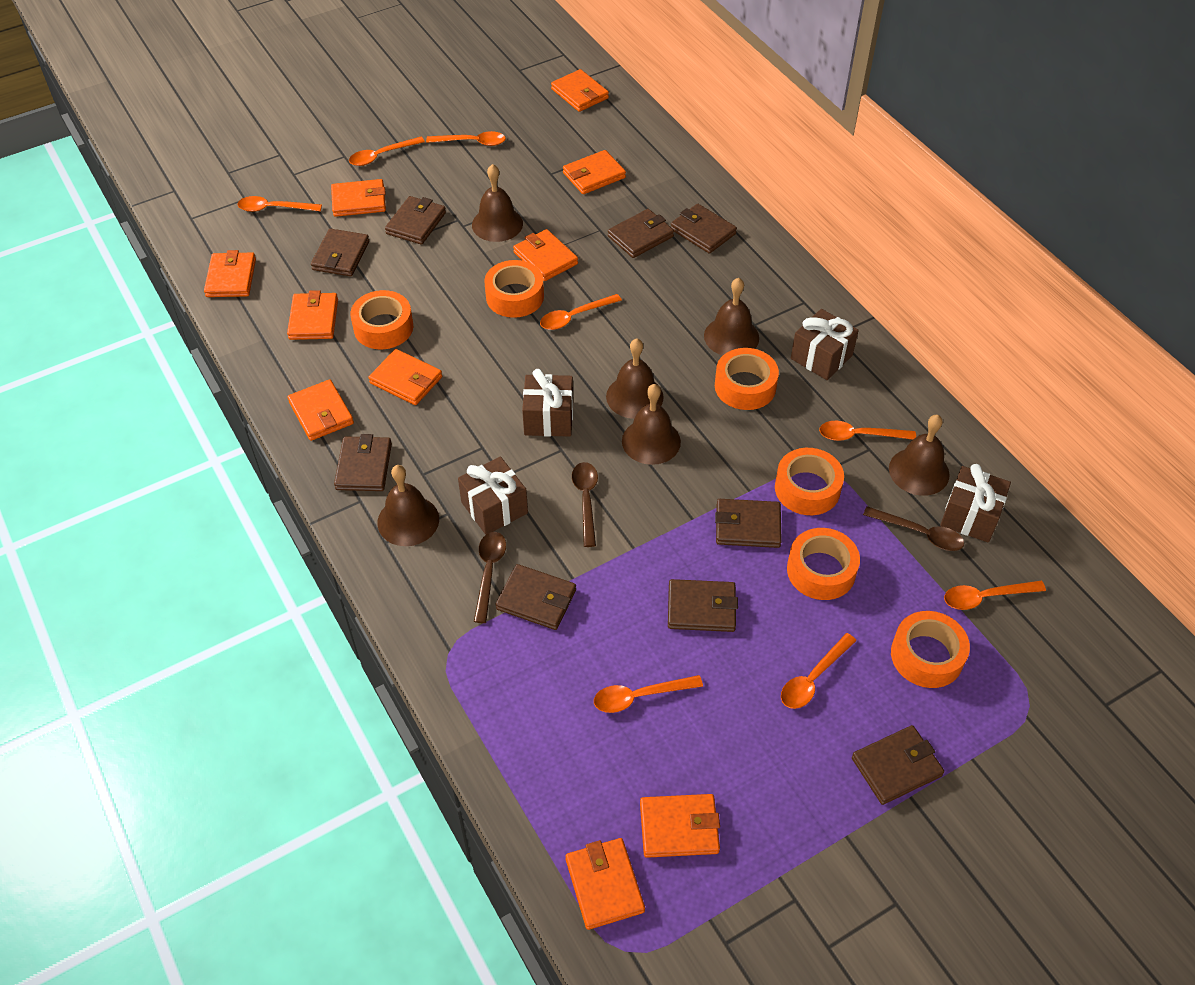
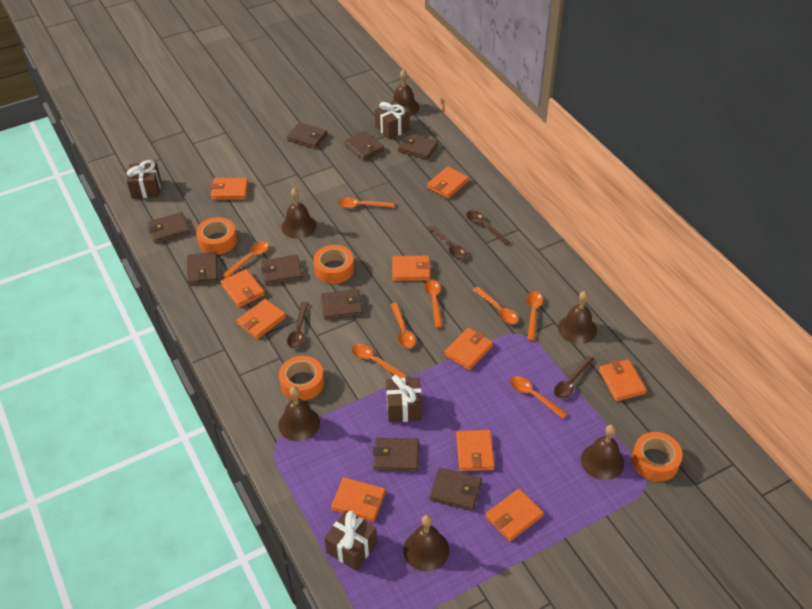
brown spoon: 3 -> 4
orange tape: 6 -> 4

